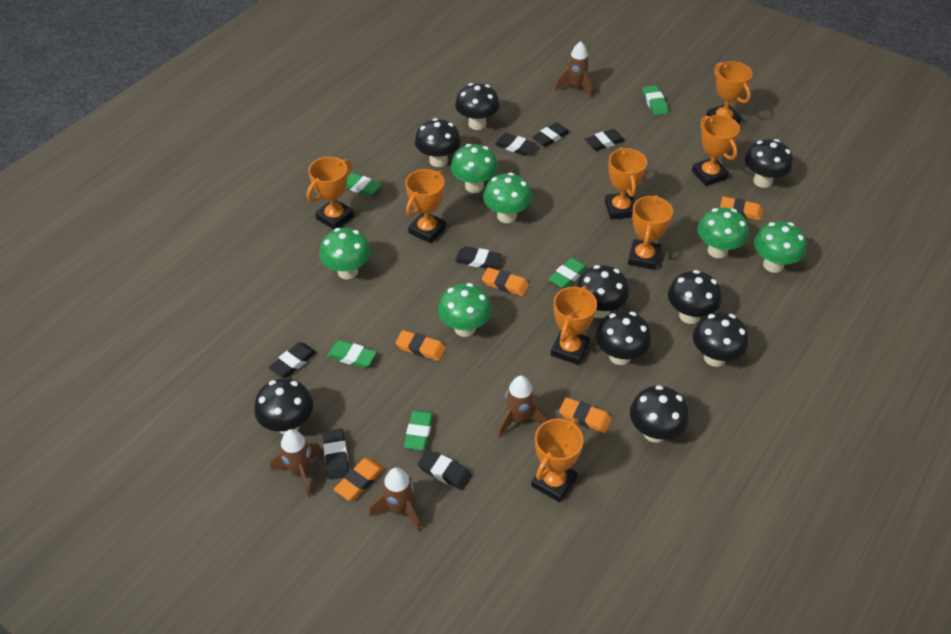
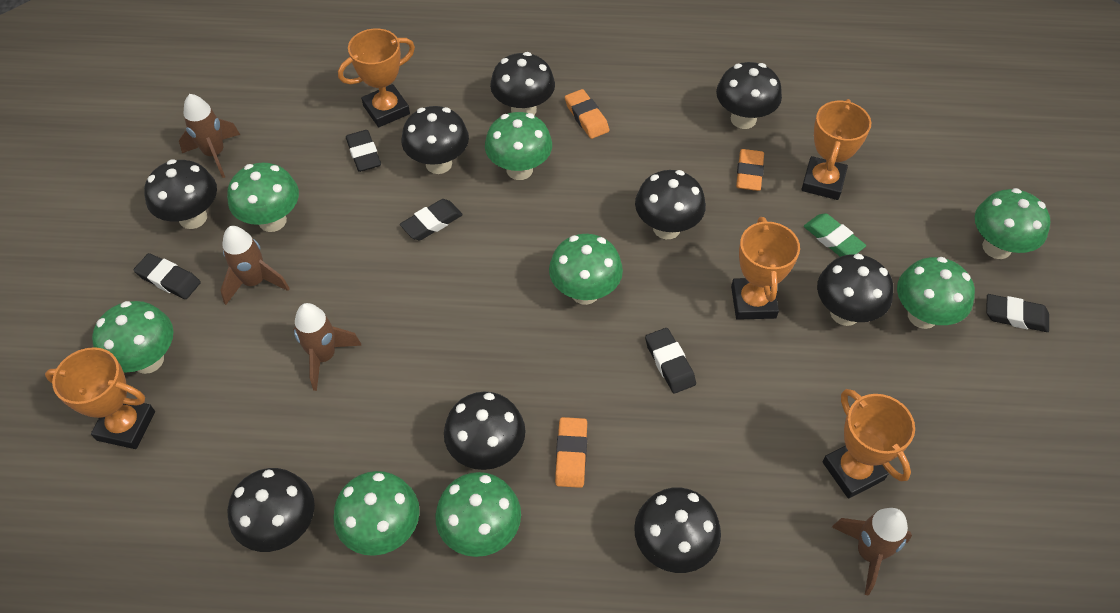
black eraser: 7 -> 5
green eraser: 5 -> 1
green mushroom: 6 -> 8
orange eraser: 5 -> 3
orange trophy: 8 -> 5

